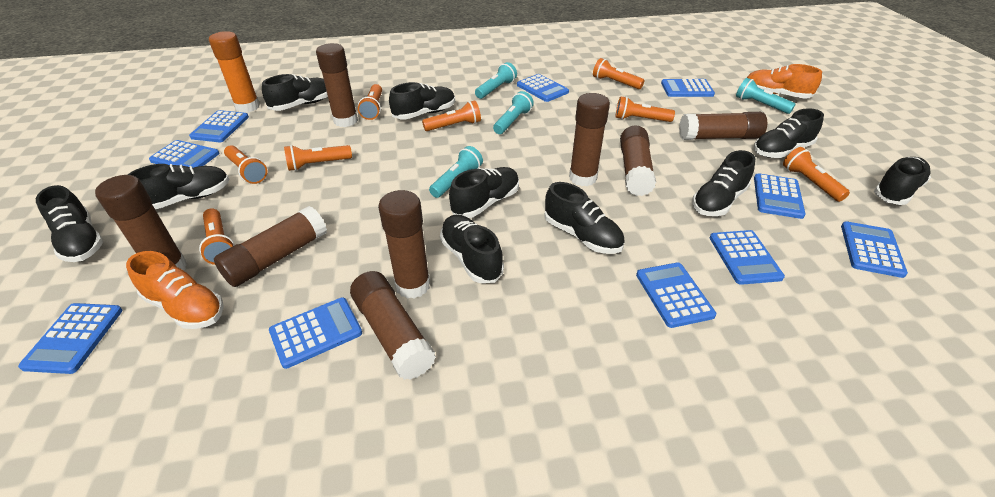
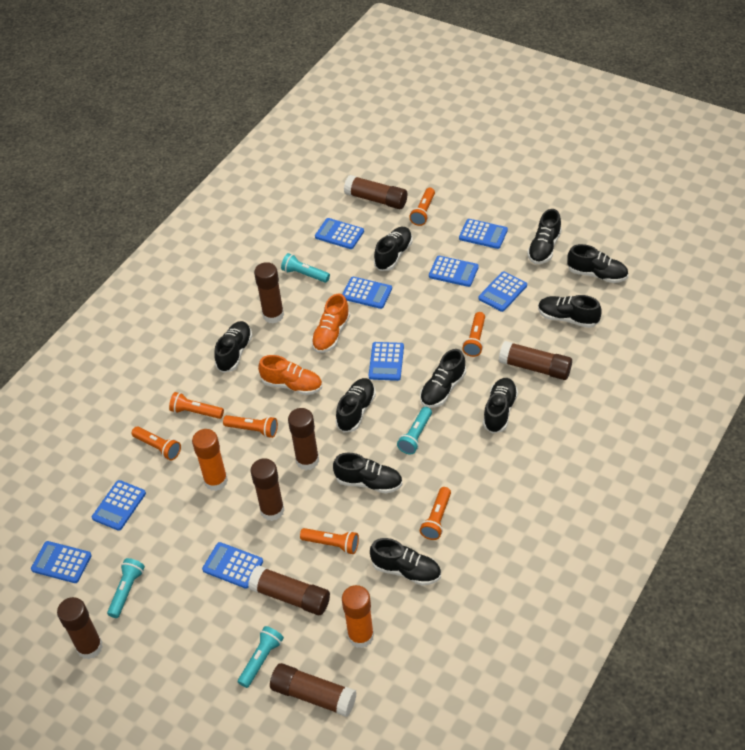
blue calculator: 10 -> 9
orange flashlight: 8 -> 7
orange glue stick: 1 -> 2

